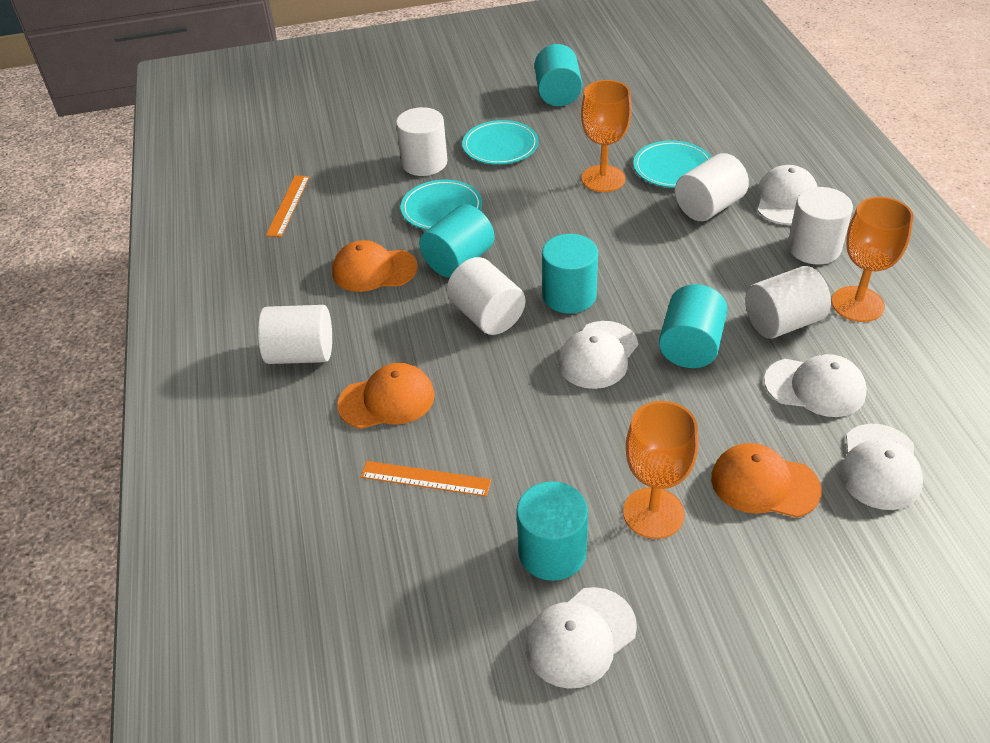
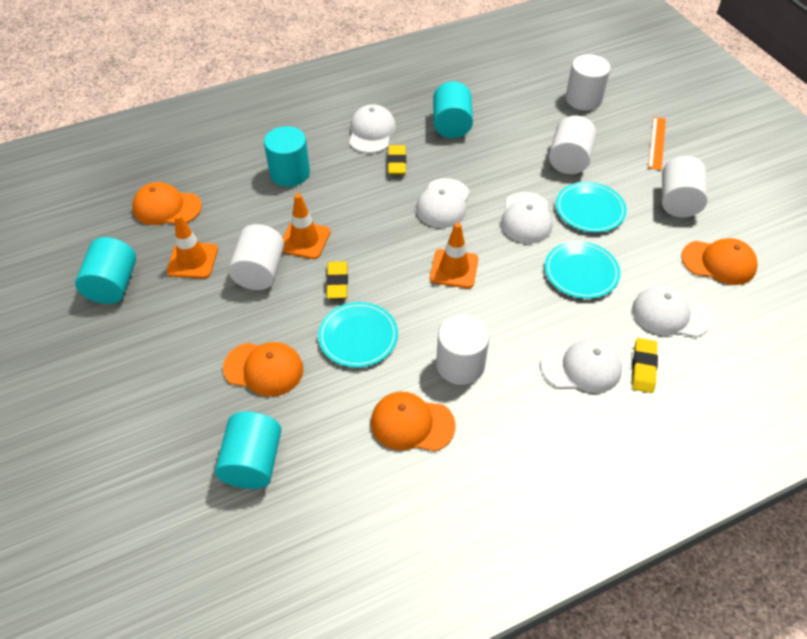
orange cap: 3 -> 4
orange goblet: 3 -> 0
orange ruler: 2 -> 1
orange traffic cone: 0 -> 3
turquoise cylinder: 5 -> 4
white cylinder: 6 -> 5
yellow eraser: 0 -> 3

